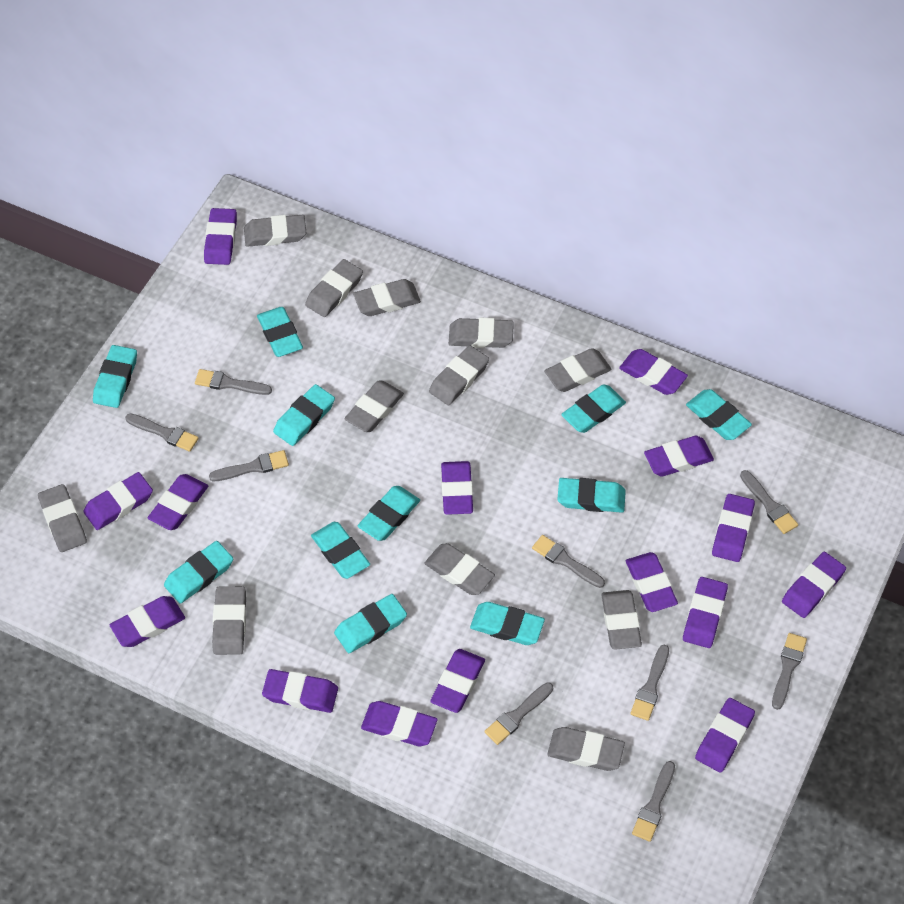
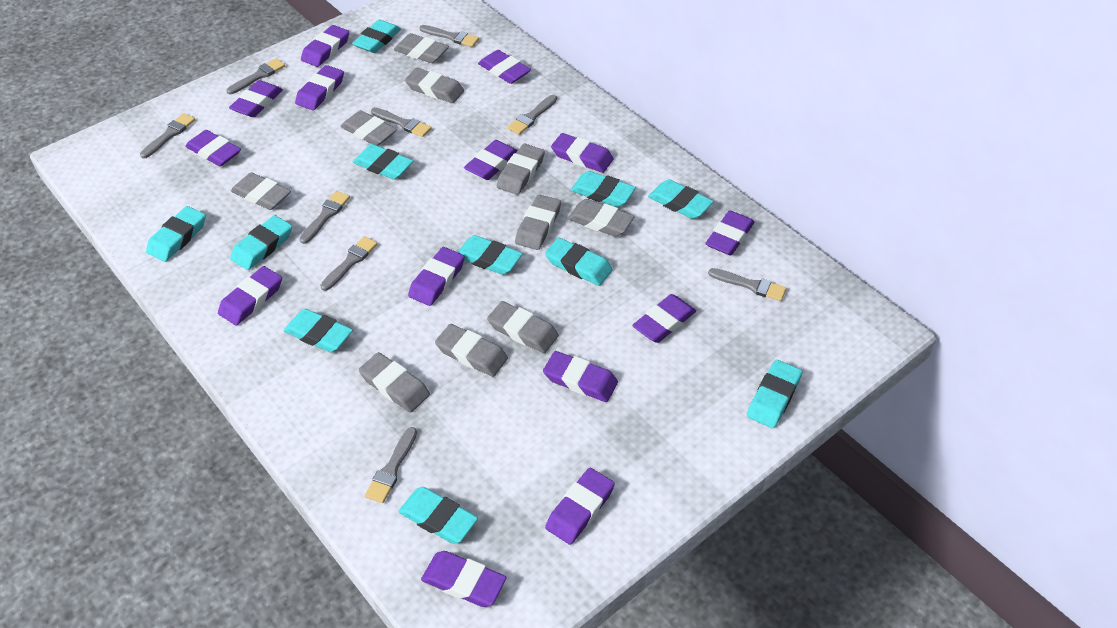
grey eraser: 12 -> 10
purple eraser: 15 -> 14

